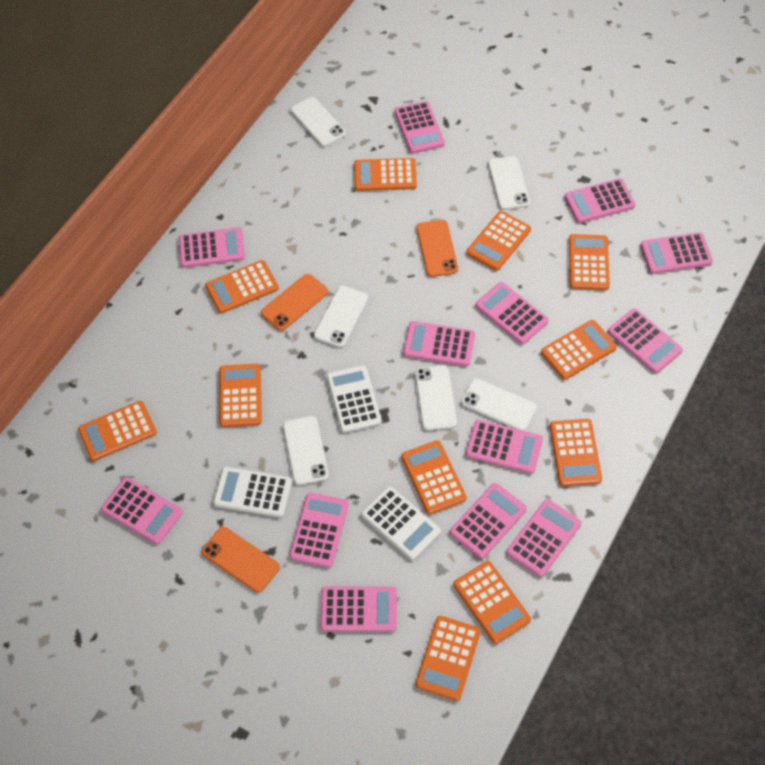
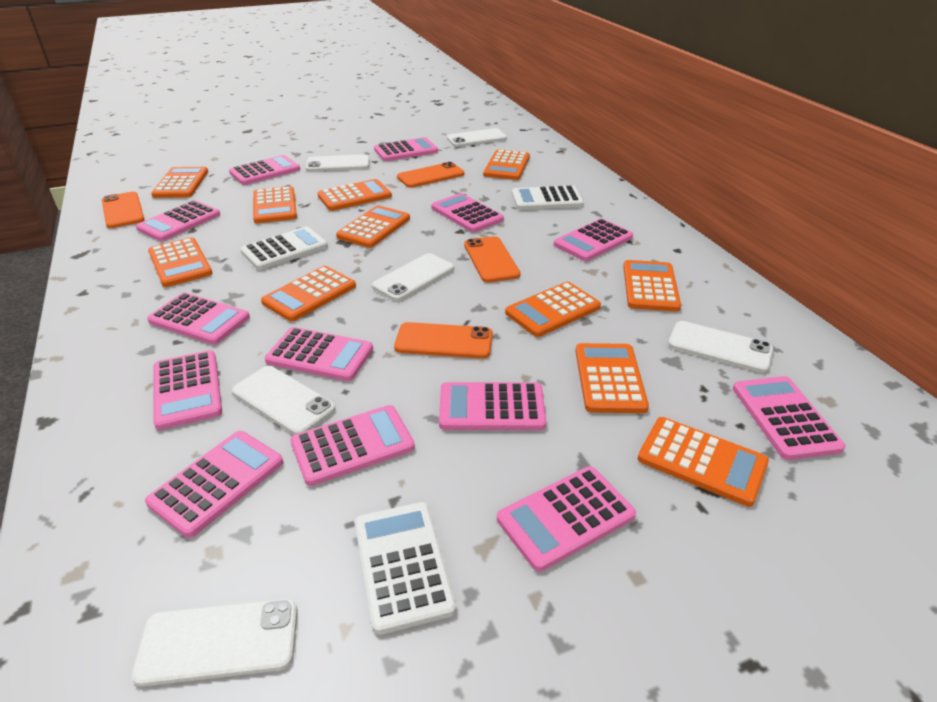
orange phone: 3 -> 4

